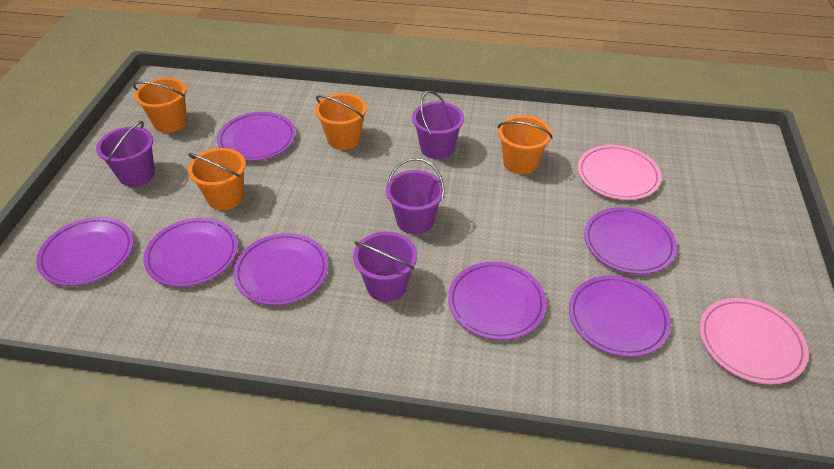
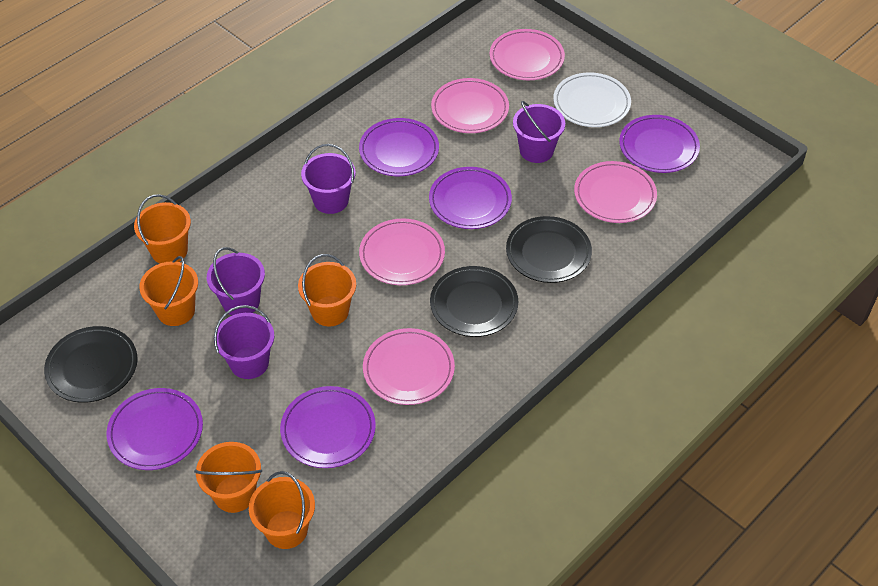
black plate: 0 -> 3
orange bucket: 4 -> 5
pink plate: 2 -> 5
purple plate: 7 -> 5
white plate: 0 -> 1

